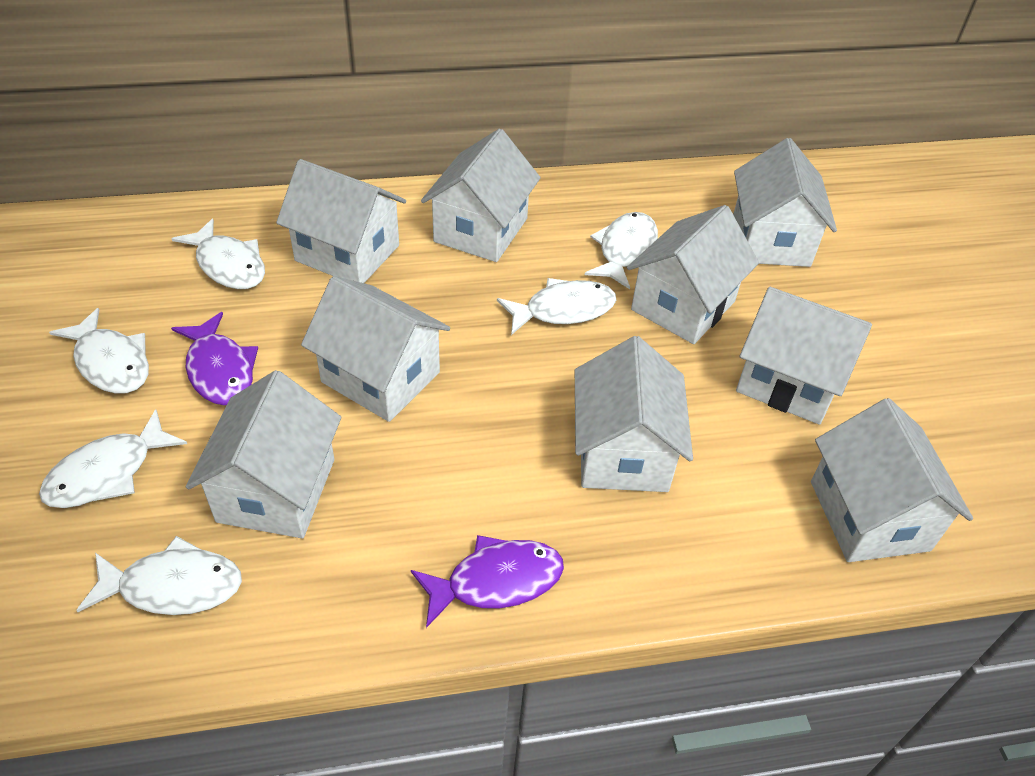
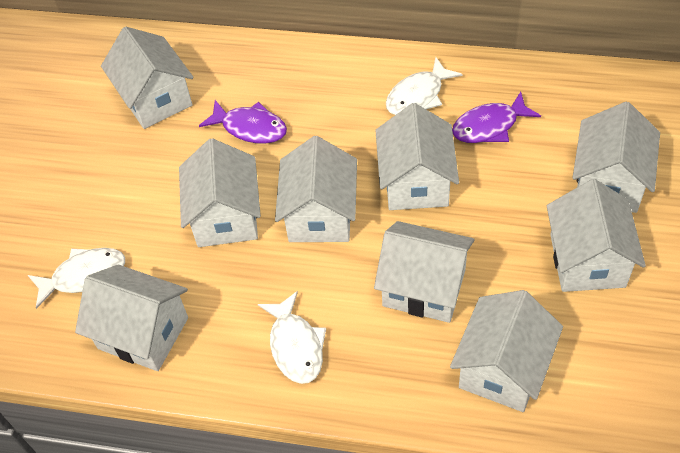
white fish: 6 -> 3

